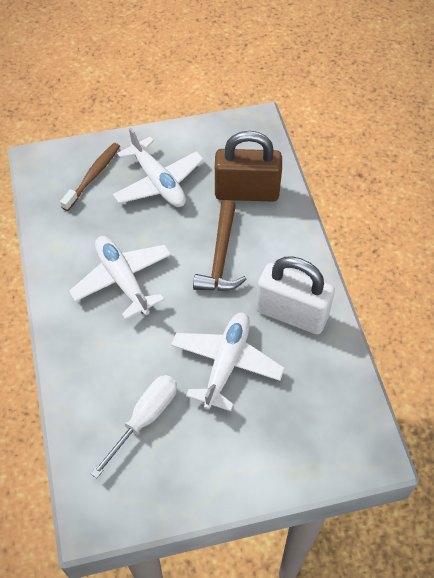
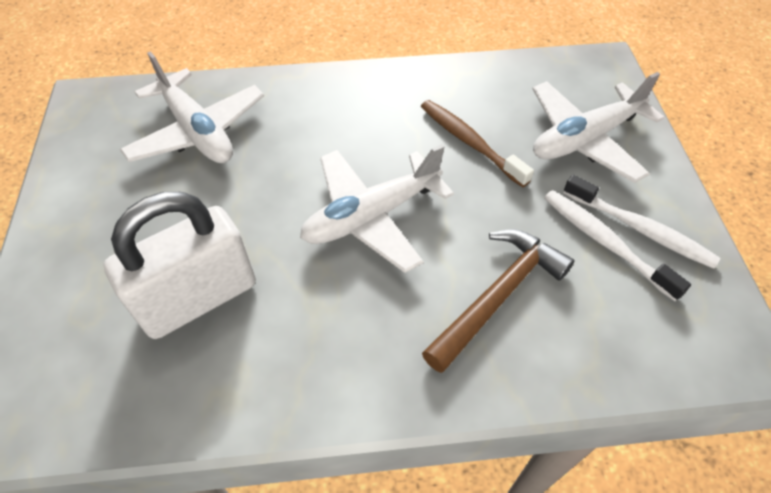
brown padlock: 1 -> 0
white screwdriver: 1 -> 0
white toothbrush: 0 -> 2

